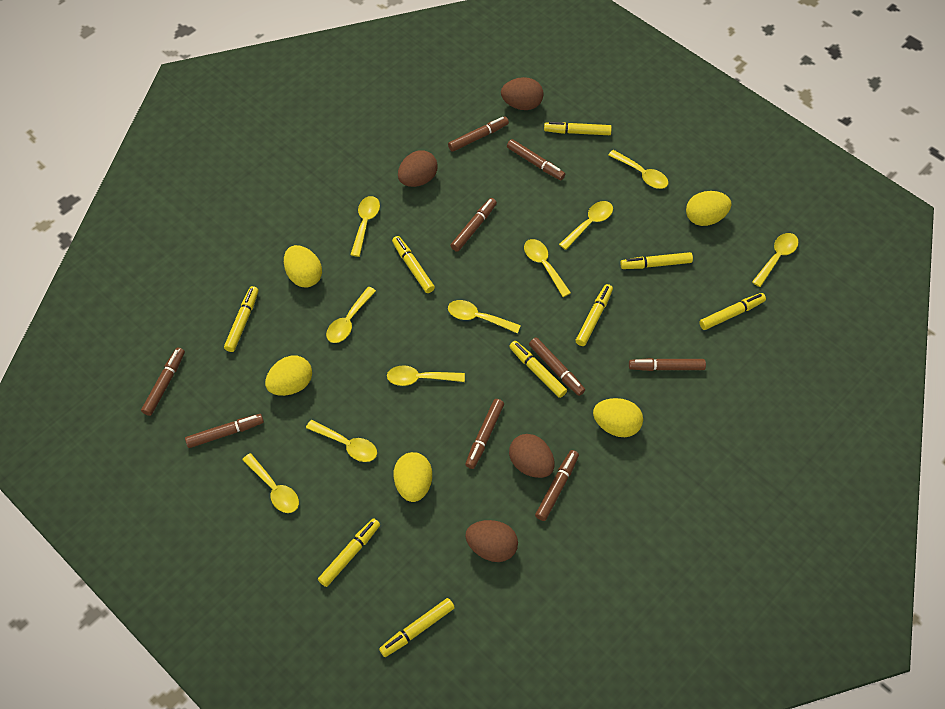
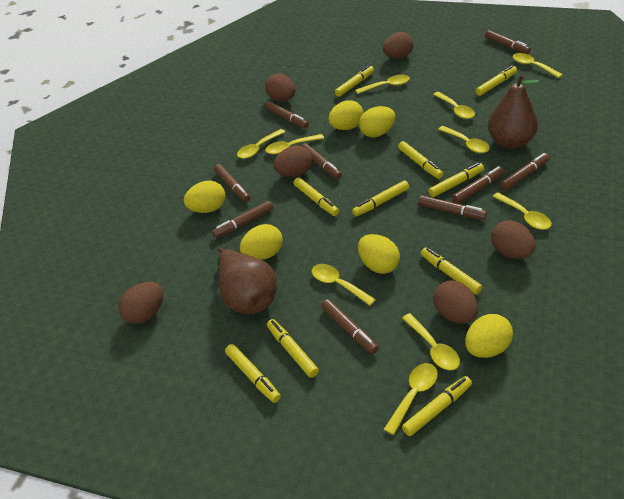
brown egg: 4 -> 6
brown pear: 0 -> 2
yellow egg: 5 -> 6
yellow marker: 9 -> 10

